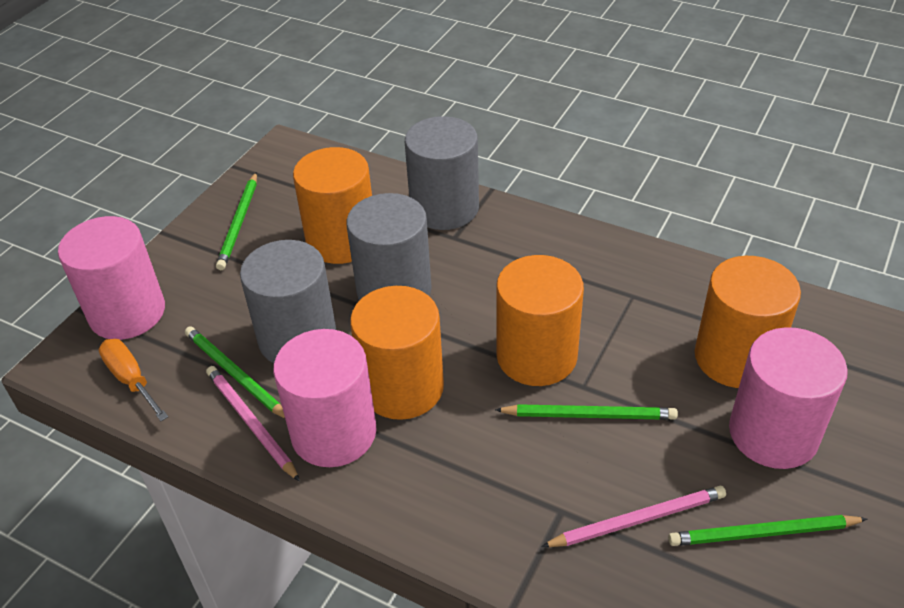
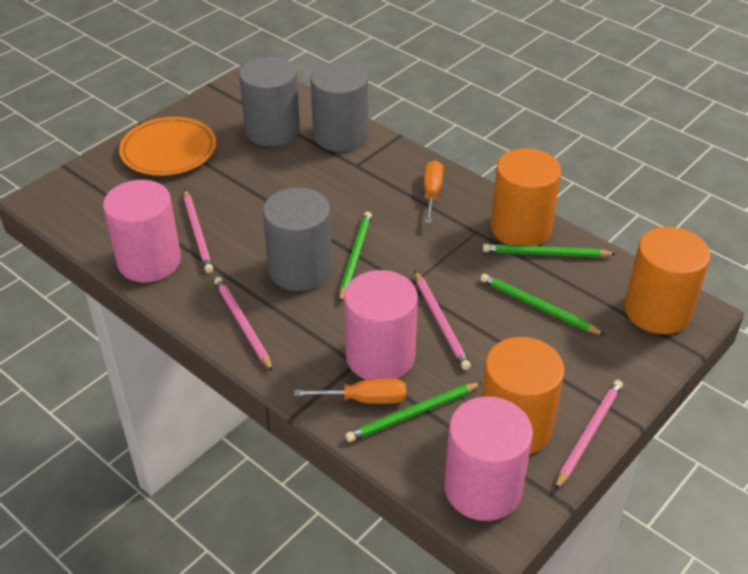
orange cylinder: 4 -> 3
orange plate: 0 -> 1
orange screwdriver: 1 -> 2
pink pencil: 2 -> 4

